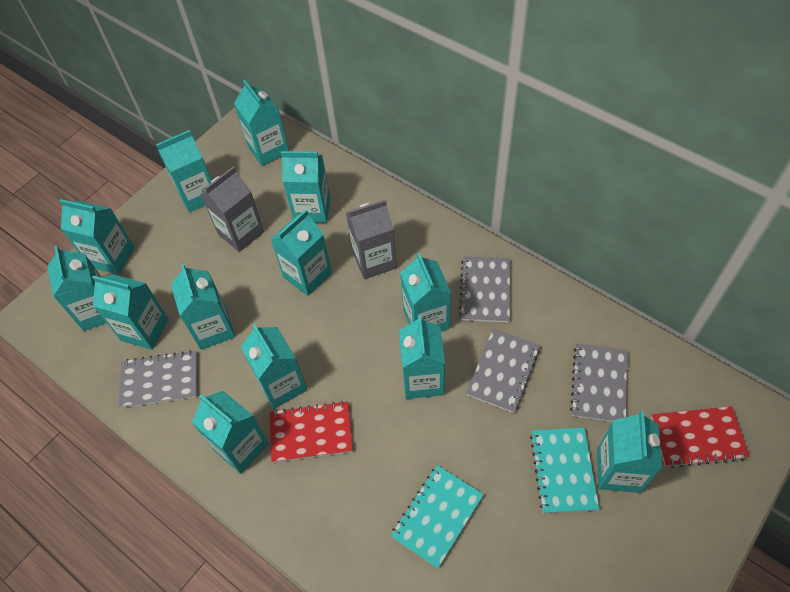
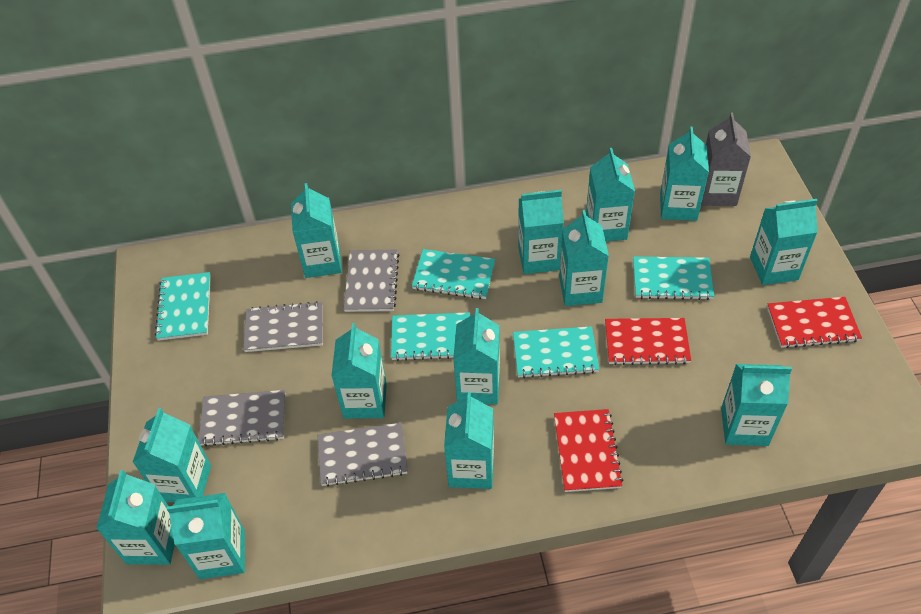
grey carton: 2 -> 1
red notebook: 2 -> 3
turquoise notebook: 2 -> 5

